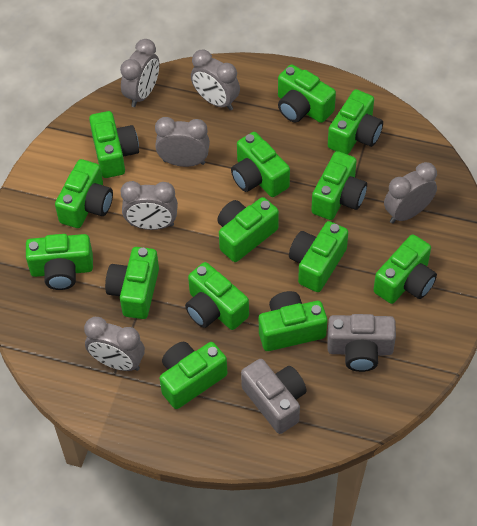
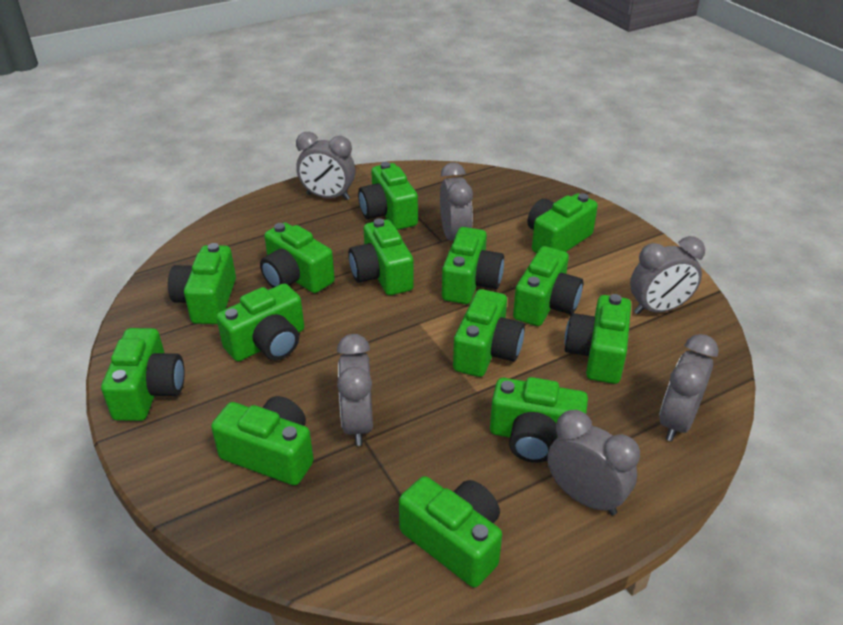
grey camera: 2 -> 0

